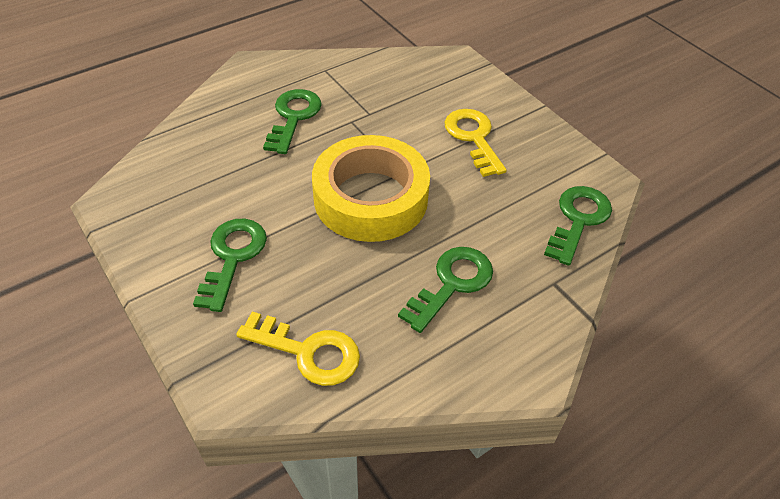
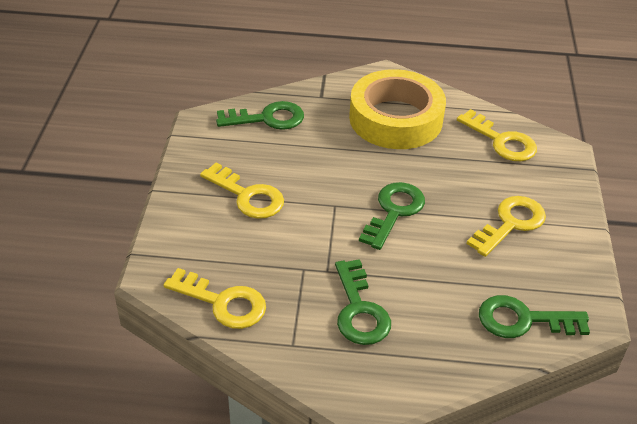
yellow key: 2 -> 4

